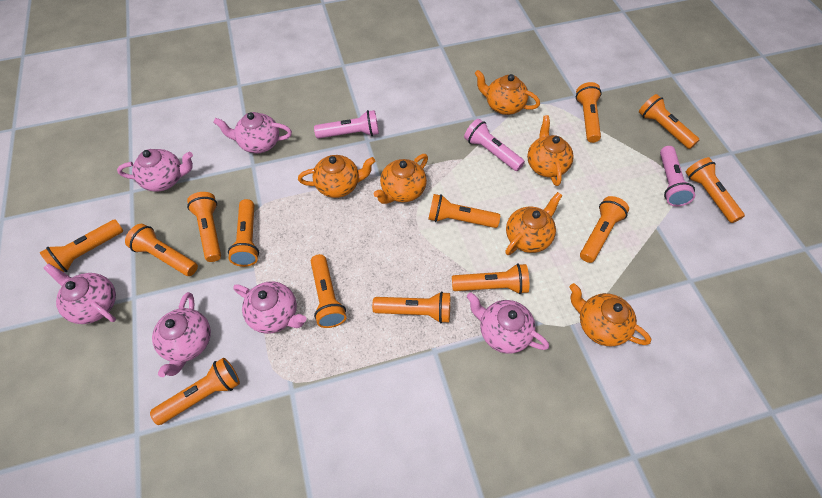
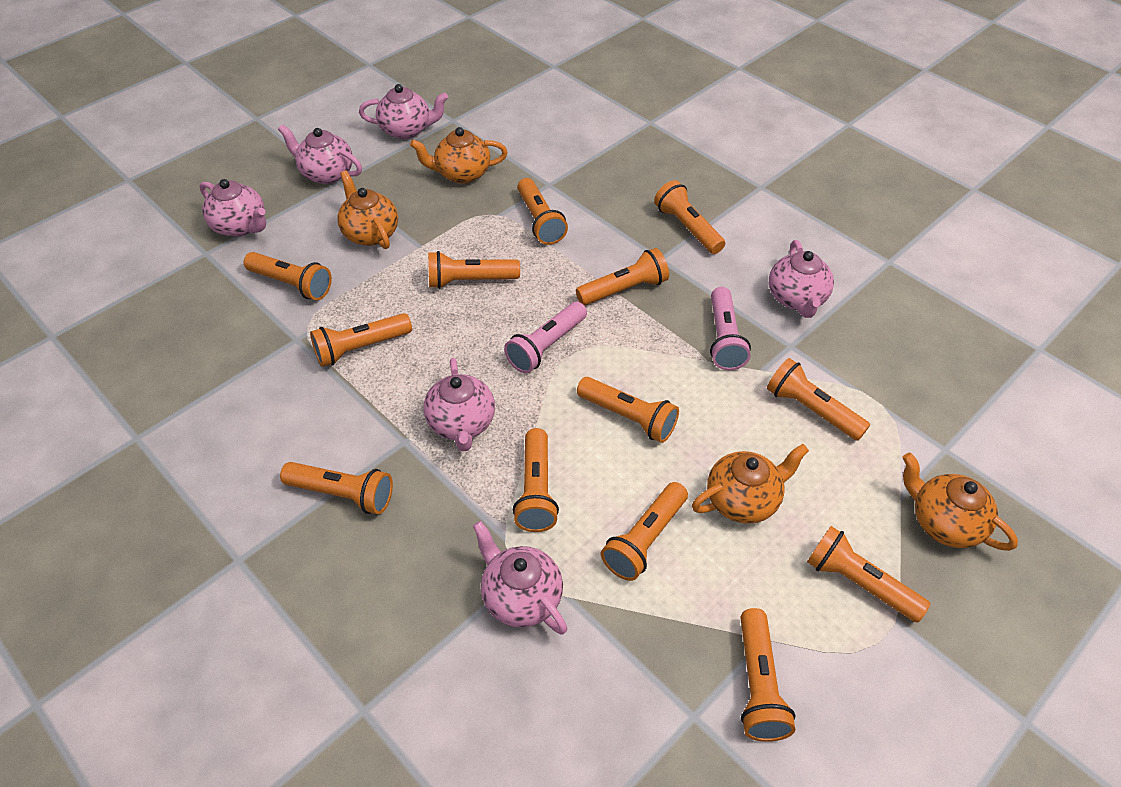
orange teapot: 6 -> 4
pink flashlight: 3 -> 2

